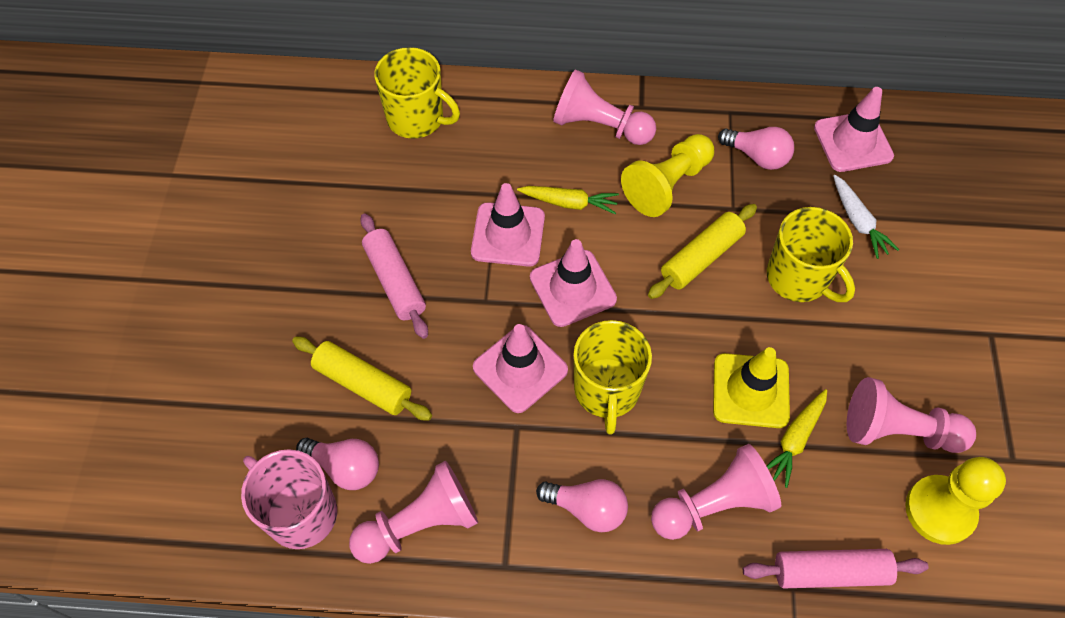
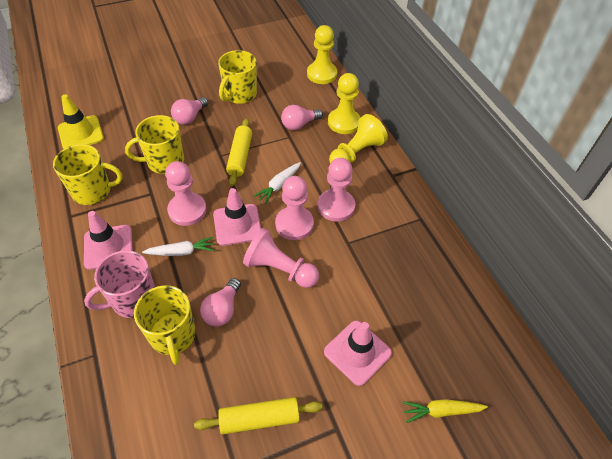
pink rolling pin: 2 -> 0
pink traffic cone: 4 -> 3
white carrot: 1 -> 2
yellow carrot: 2 -> 1
yellow mug: 3 -> 4
yellow pawn: 2 -> 3

